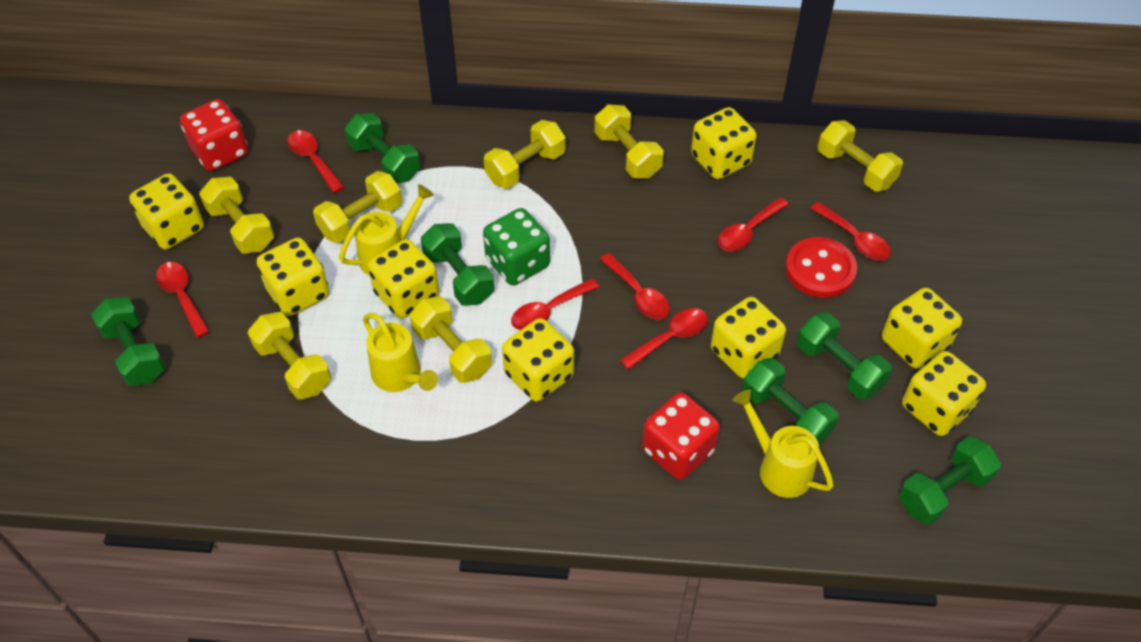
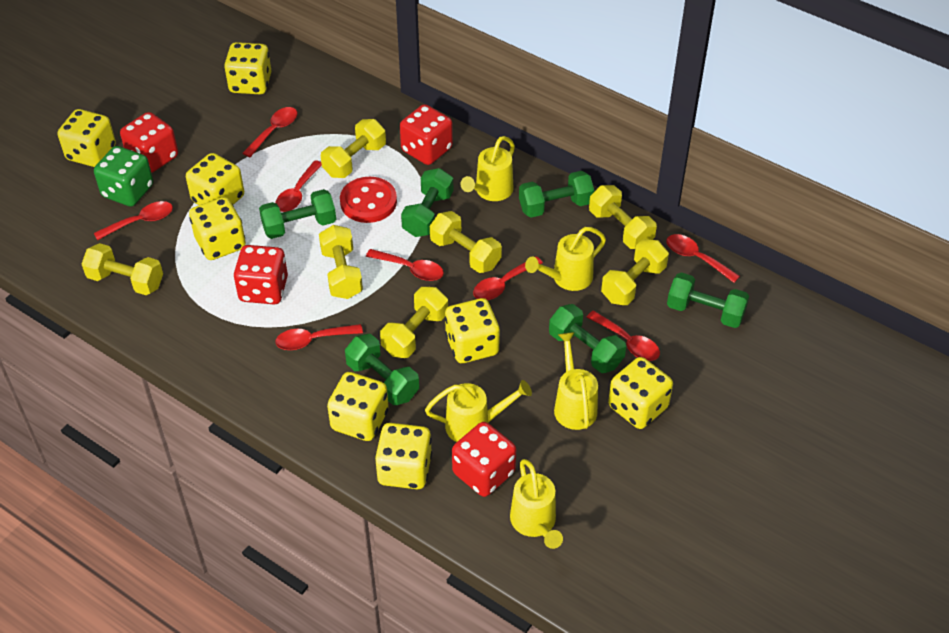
red dice: 2 -> 4
red spoon: 7 -> 8
yellow watering can: 3 -> 5

